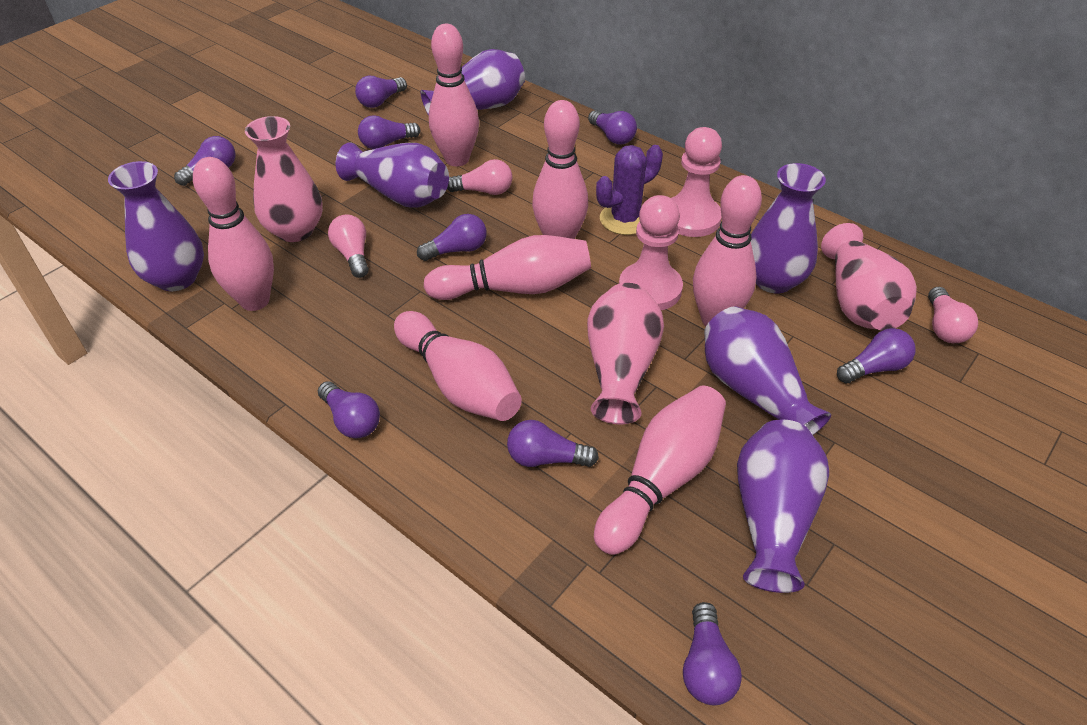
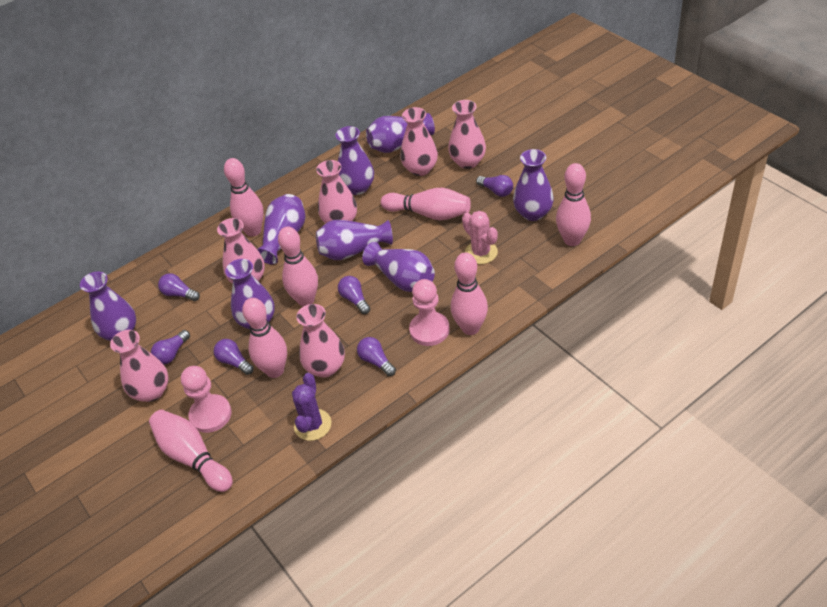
pink cactus: 0 -> 1
pink light bulb: 3 -> 0
pink vase: 3 -> 6
purple light bulb: 9 -> 6
purple vase: 6 -> 8

